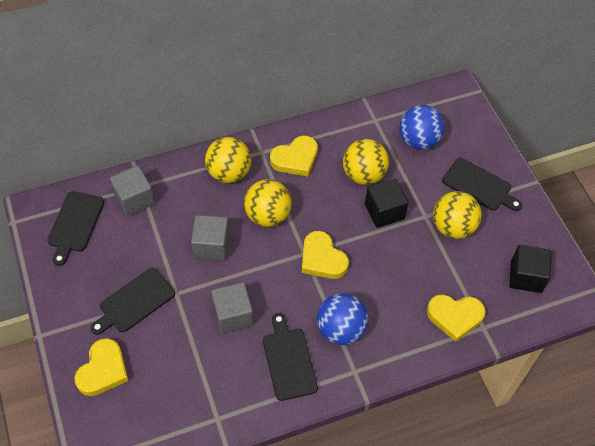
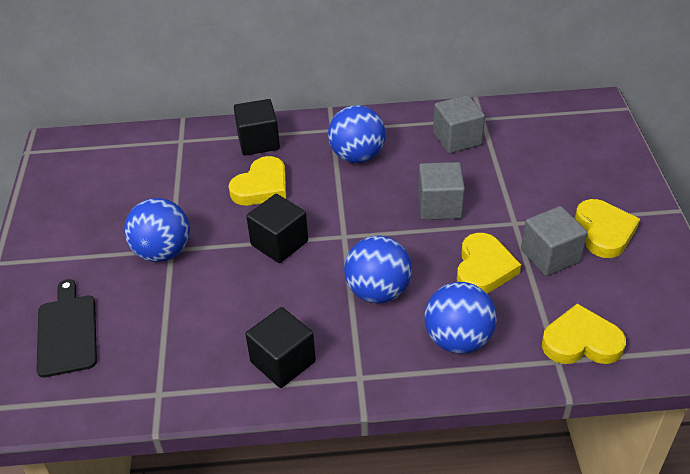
black cube: 2 -> 3
black cutting board: 4 -> 1
blue ball: 2 -> 4
yellow ball: 4 -> 0

